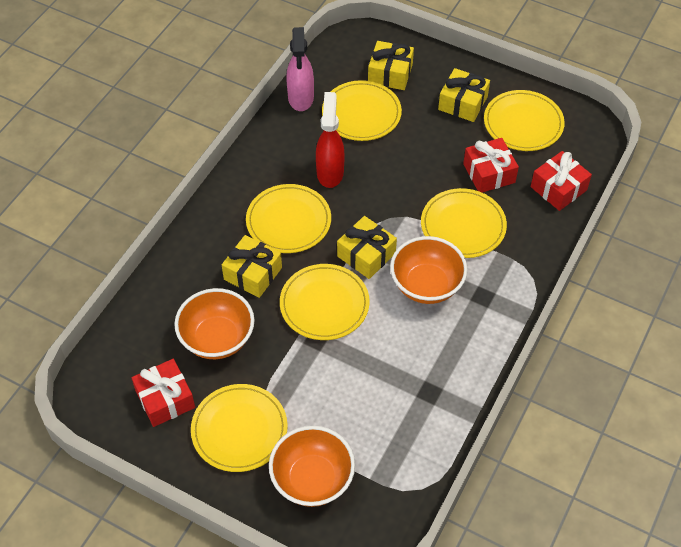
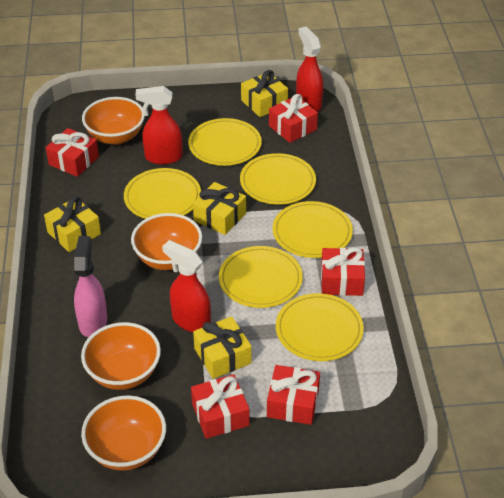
orange bowl: 3 -> 4
red gift: 3 -> 5
red spray bottle: 1 -> 3

